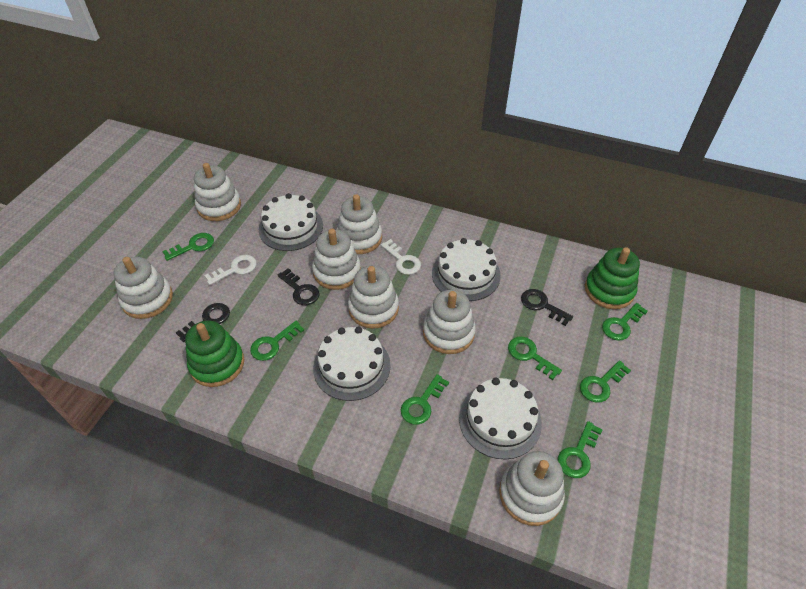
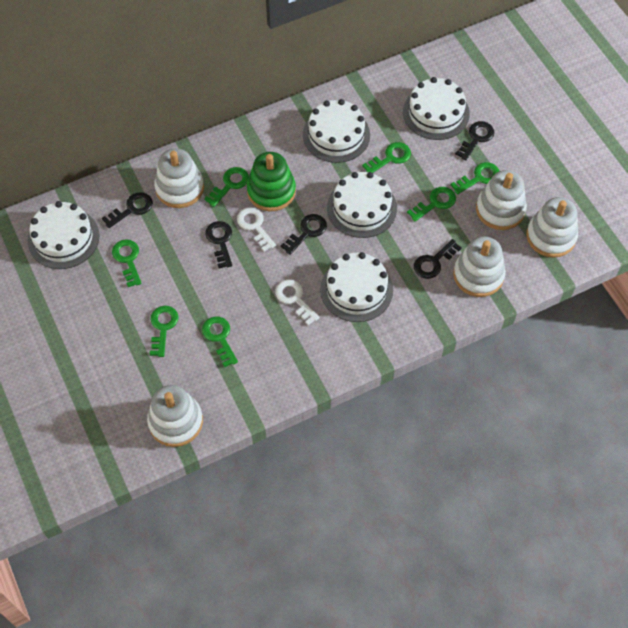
black key: 3 -> 5
green stacking toy: 2 -> 1
white cake: 4 -> 5
white stacking toy: 7 -> 5

